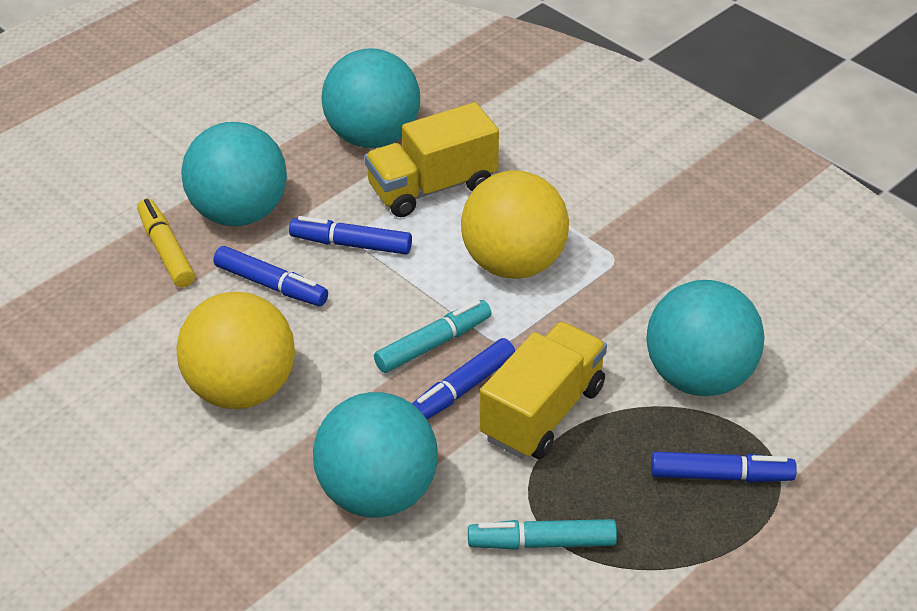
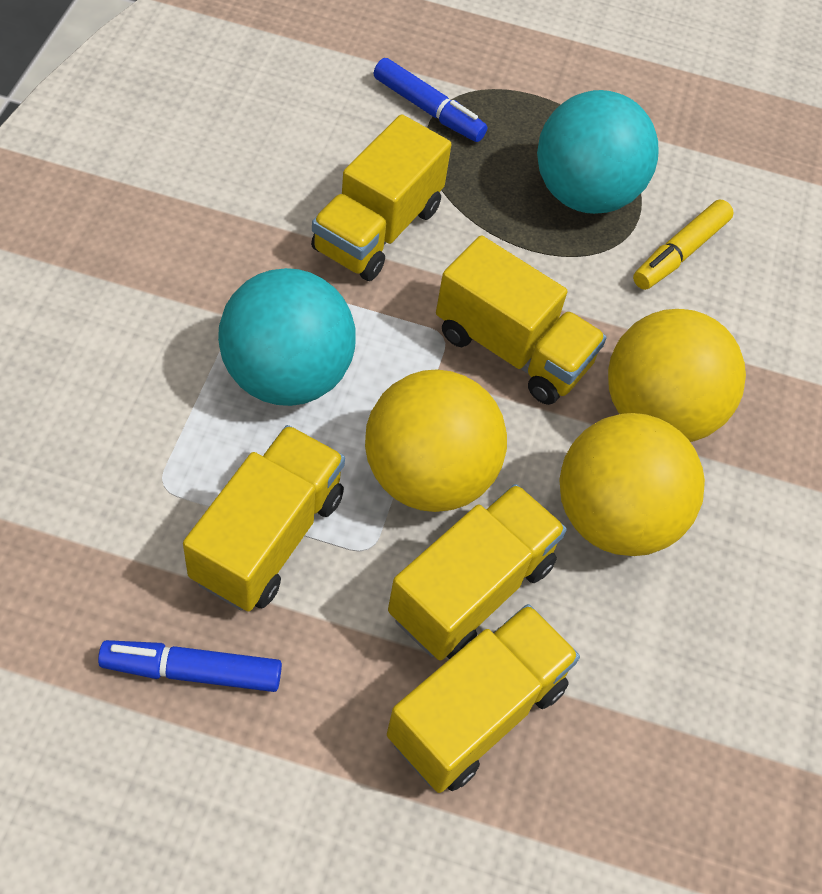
blue marker: 4 -> 2
turquoise ball: 4 -> 2
turquoise marker: 2 -> 0
yellow ball: 2 -> 3
yellow truck: 2 -> 5

